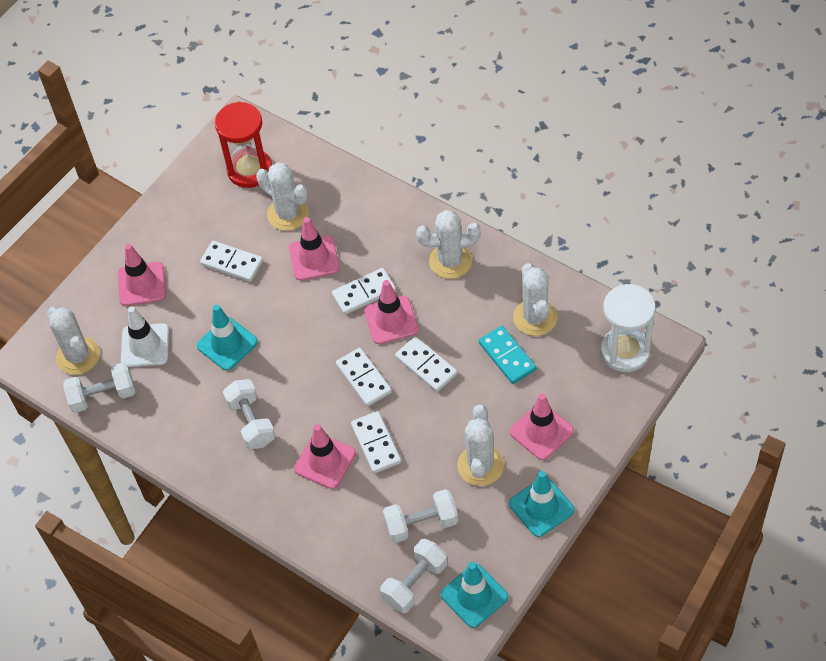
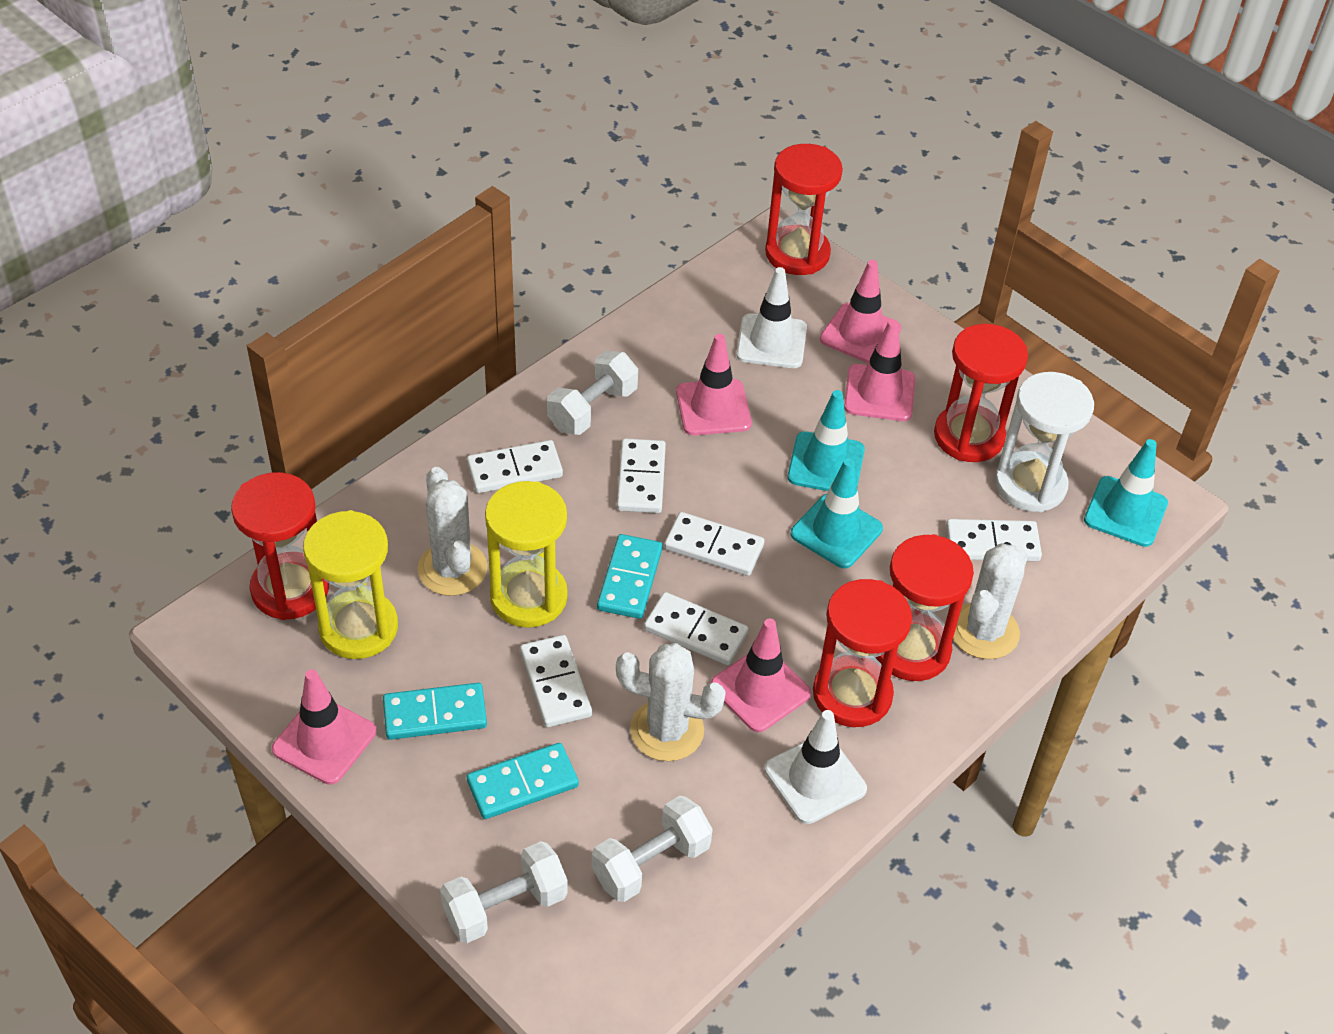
red hourglass: 1 -> 5
turquoise domino: 1 -> 3
white cactus: 5 -> 3
white domino: 5 -> 6
white dumbbell: 4 -> 3
white traffic cone: 1 -> 2
yellow hourglass: 0 -> 2

